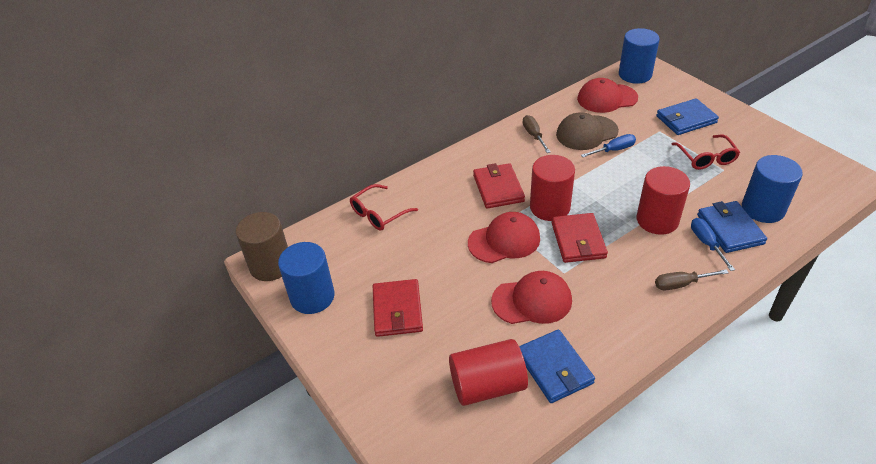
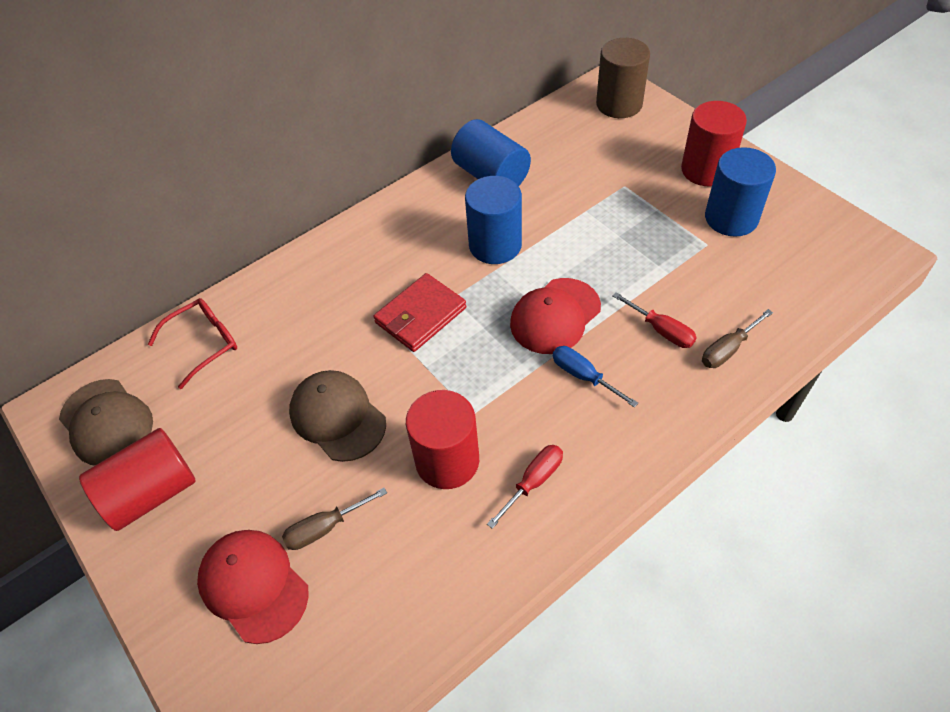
blue screwdriver: 2 -> 1
blue wallet: 3 -> 0
brown cap: 1 -> 2
red cap: 3 -> 2
red glasses: 2 -> 1
red screwdriver: 0 -> 2
red wallet: 3 -> 1

